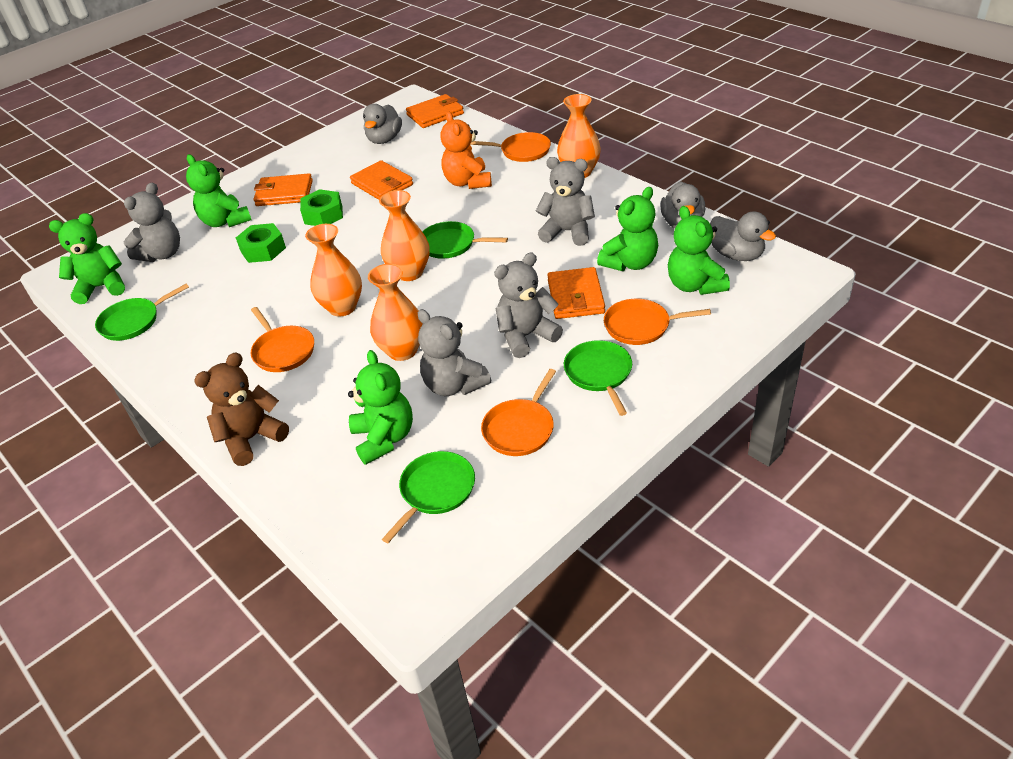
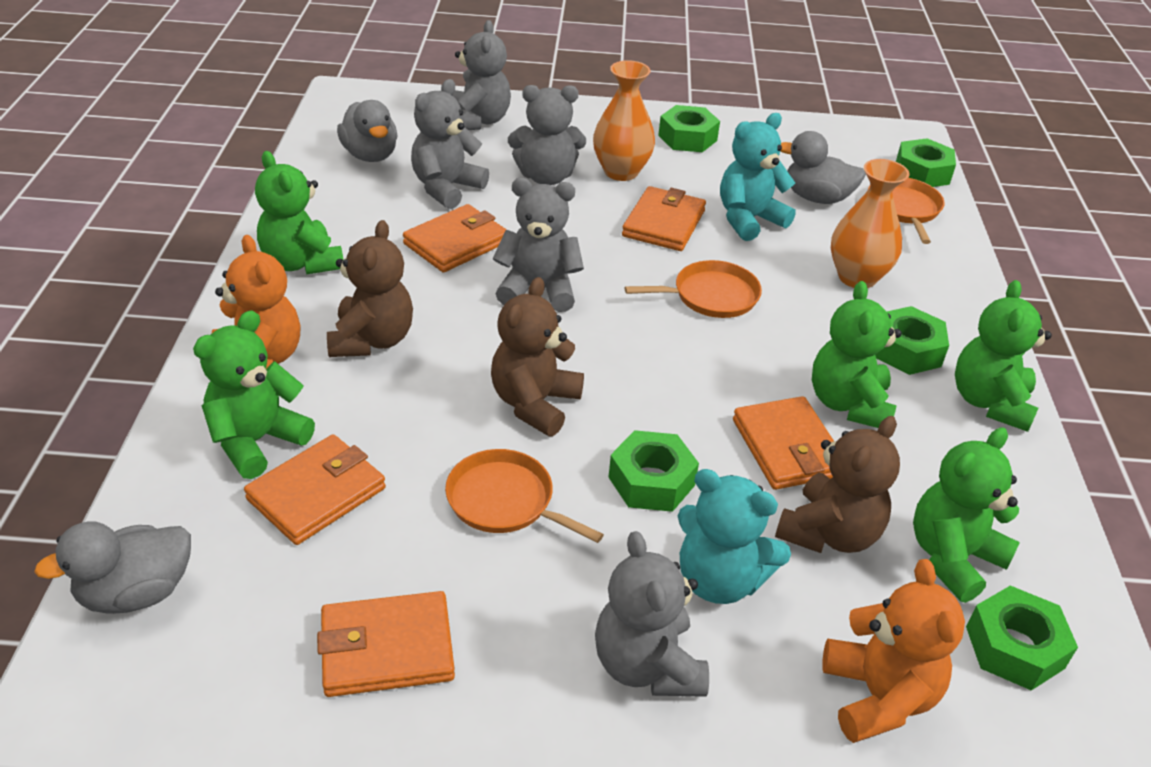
brown teddy bear: 1 -> 3
green nut: 2 -> 5
green pan: 4 -> 0
grey teddy bear: 4 -> 5
orange pan: 4 -> 3
orange teddy bear: 1 -> 2
orange vase: 4 -> 2
orange wallet: 4 -> 5
turquoise teddy bear: 0 -> 2

